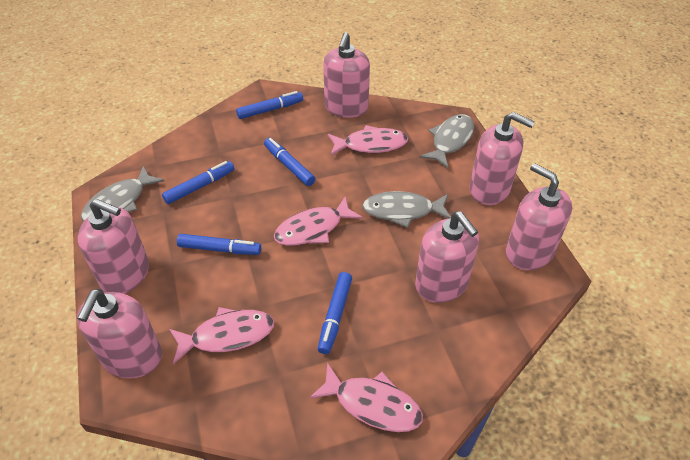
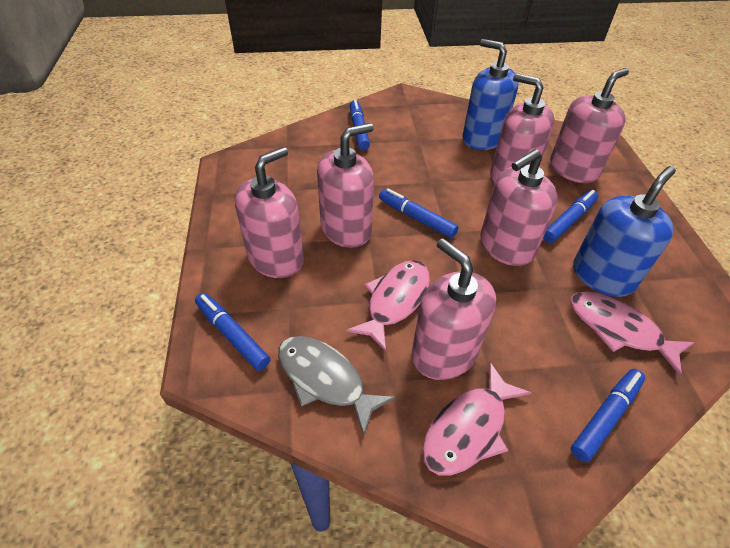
blue soap dispenser: 0 -> 2
grey fish: 3 -> 1
pink fish: 4 -> 3

